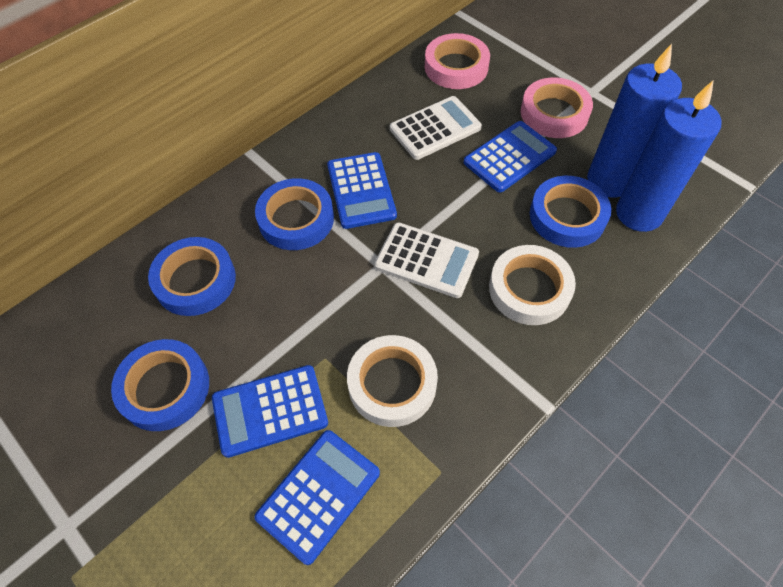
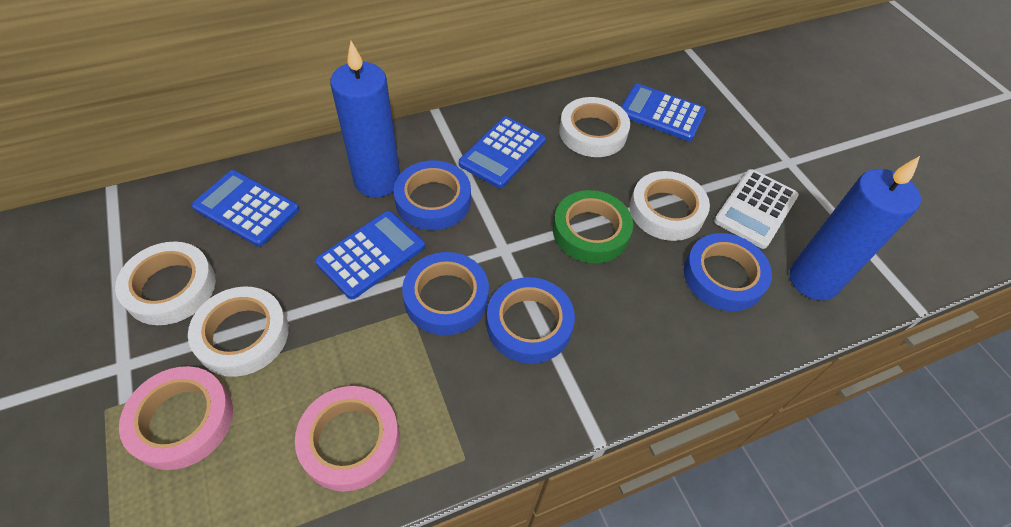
green tape: 0 -> 1
white calculator: 2 -> 1
white tape: 2 -> 4

